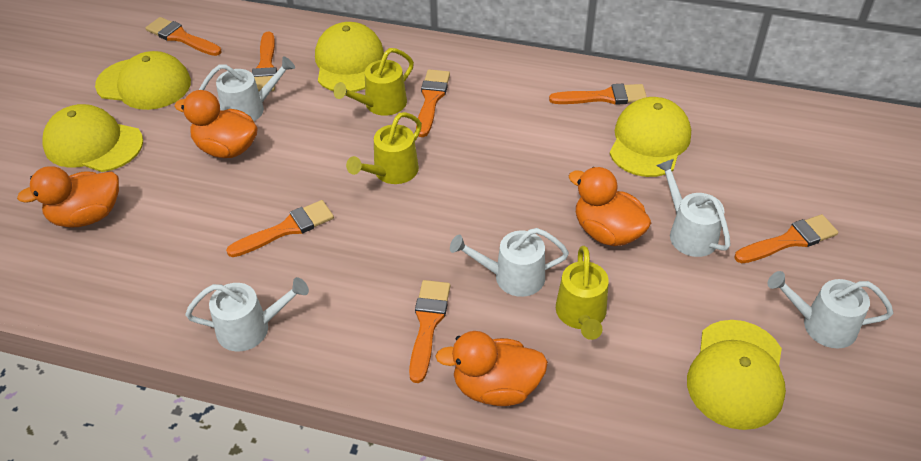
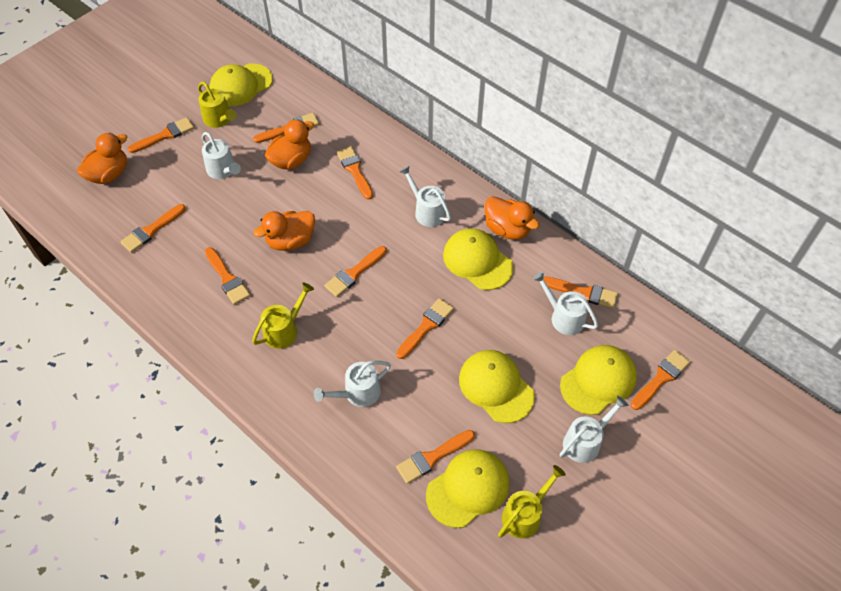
orange brush: 7 -> 10

